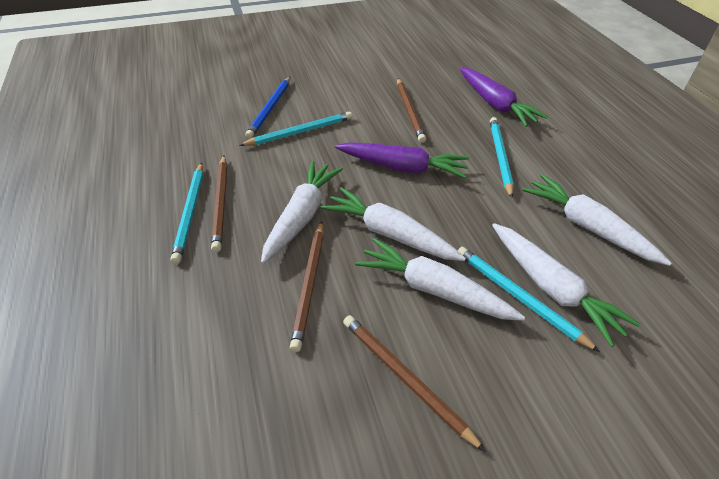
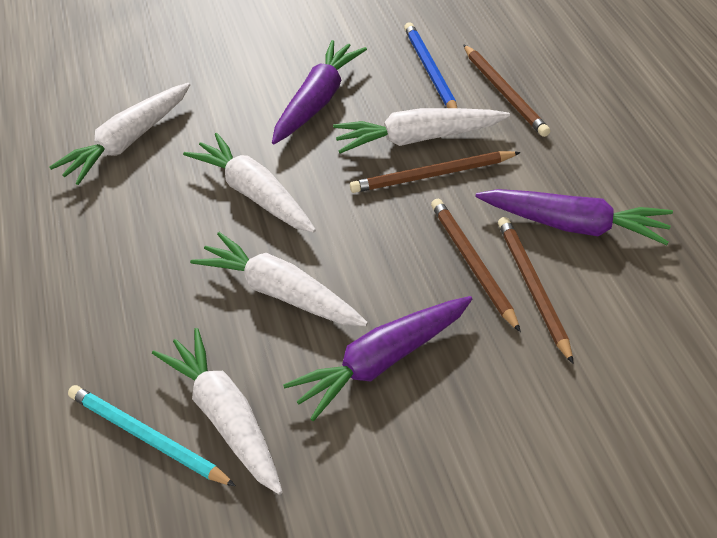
purple carrot: 2 -> 3
turquoise pencil: 4 -> 1

